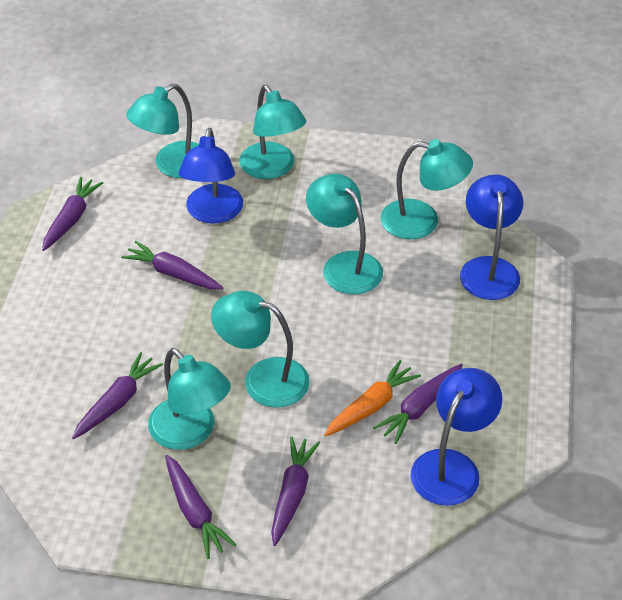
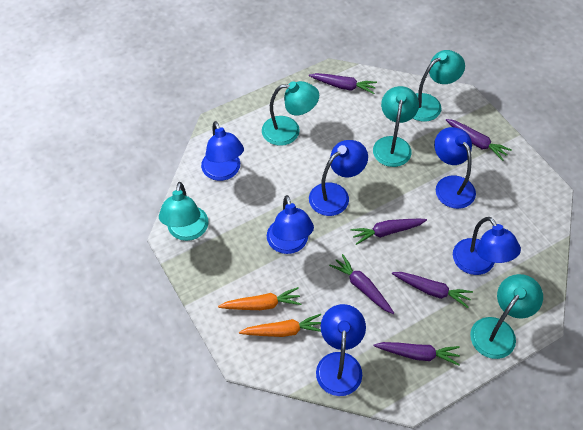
blue lamp: 3 -> 6
orange carrot: 1 -> 2
turquoise lamp: 6 -> 5

